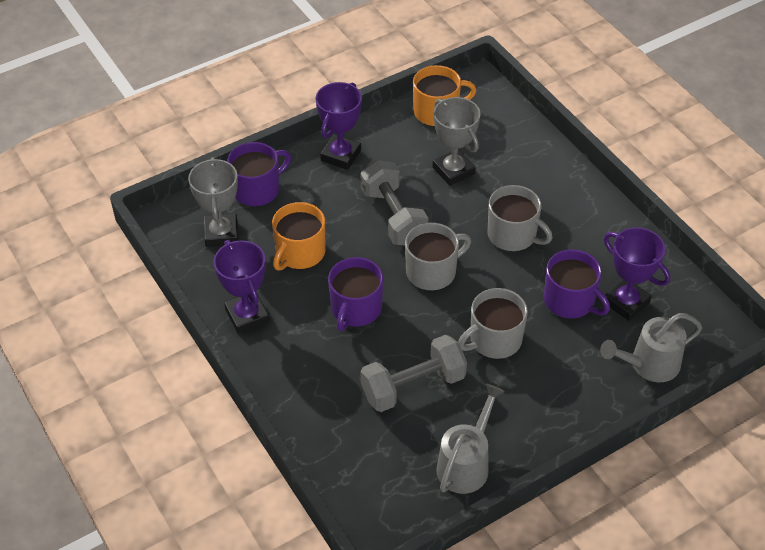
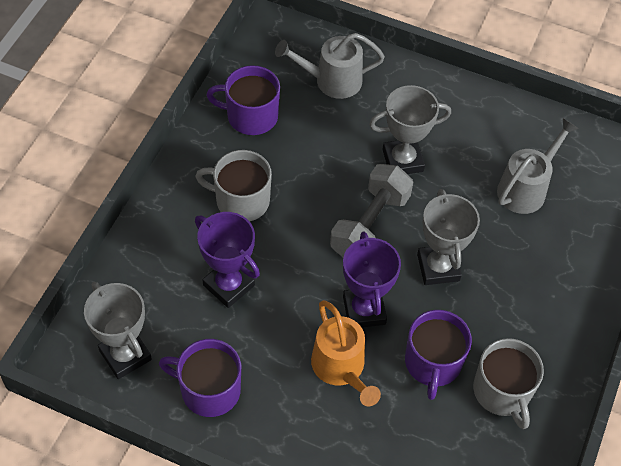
grey dumbbell: 2 -> 1
grey mug: 3 -> 2
grey trophy: 2 -> 3
orange mug: 2 -> 0
orange watering can: 0 -> 1
purple trophy: 3 -> 2

